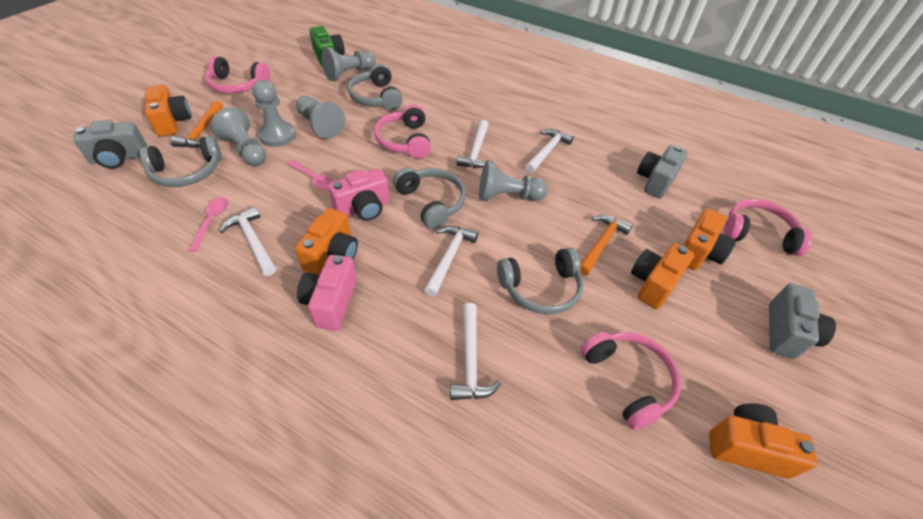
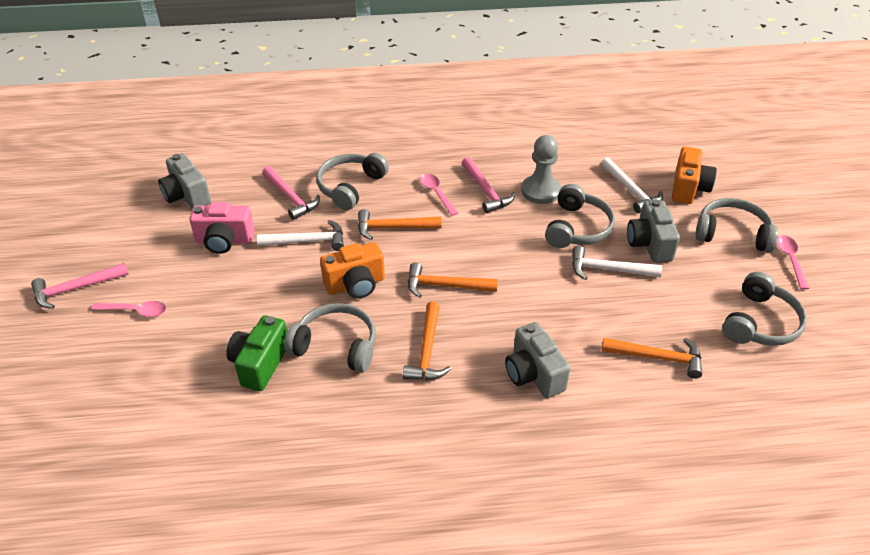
grey headphones: 4 -> 5
grey pawn: 5 -> 1
orange camera: 5 -> 2
orange hammer: 2 -> 4
pink camera: 2 -> 1
pink hammer: 0 -> 3
pink headphones: 4 -> 0
pink spoon: 2 -> 3
white hammer: 5 -> 3

